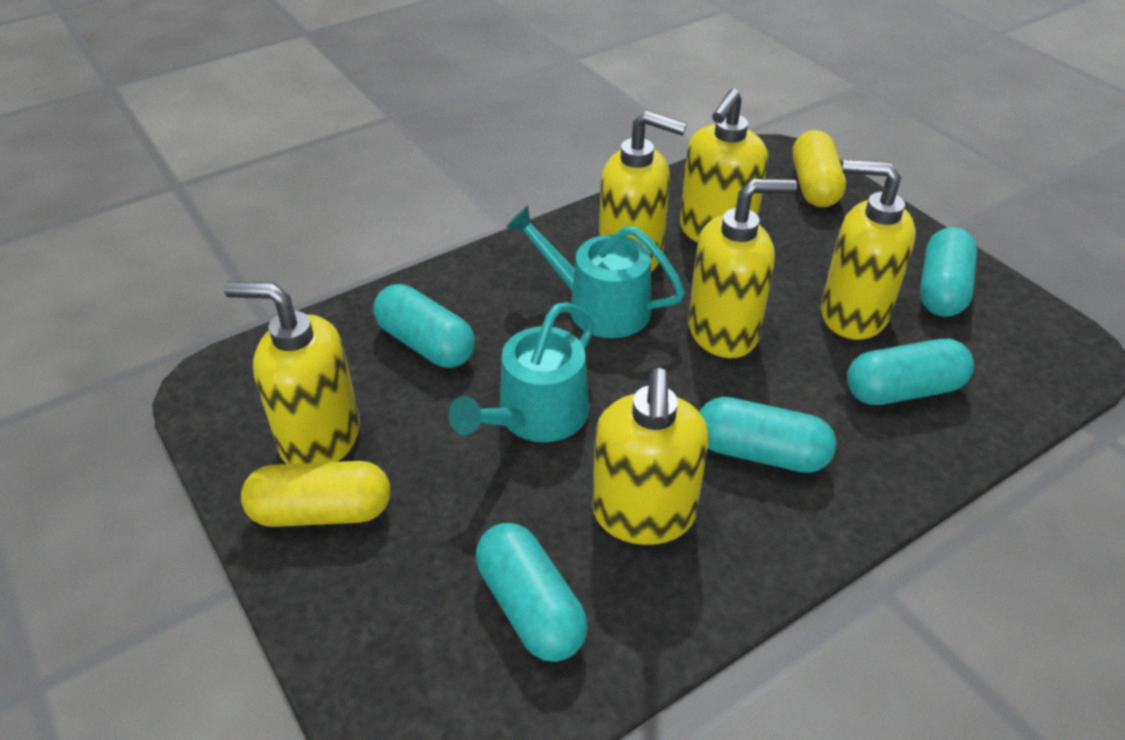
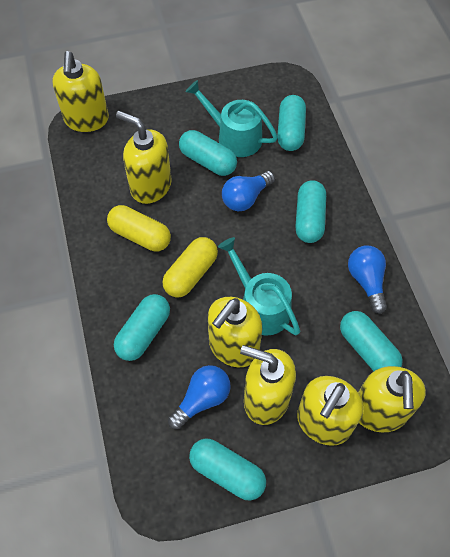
blue light bulb: 0 -> 3
turquoise capsule: 5 -> 6

